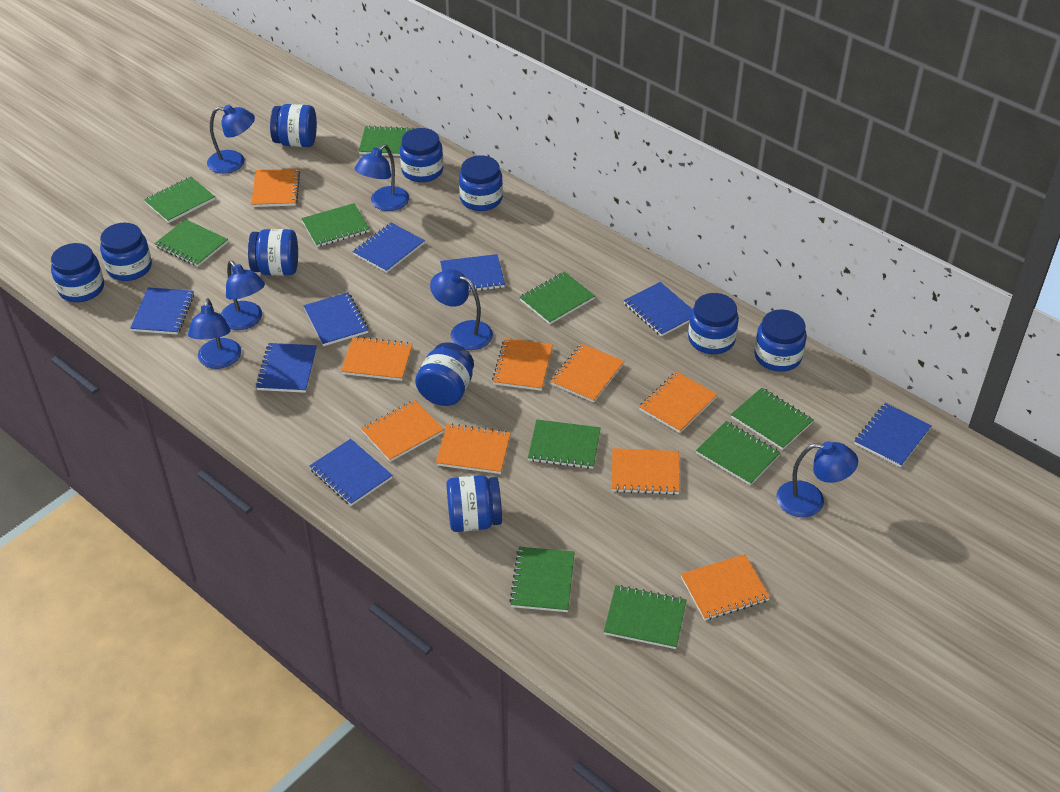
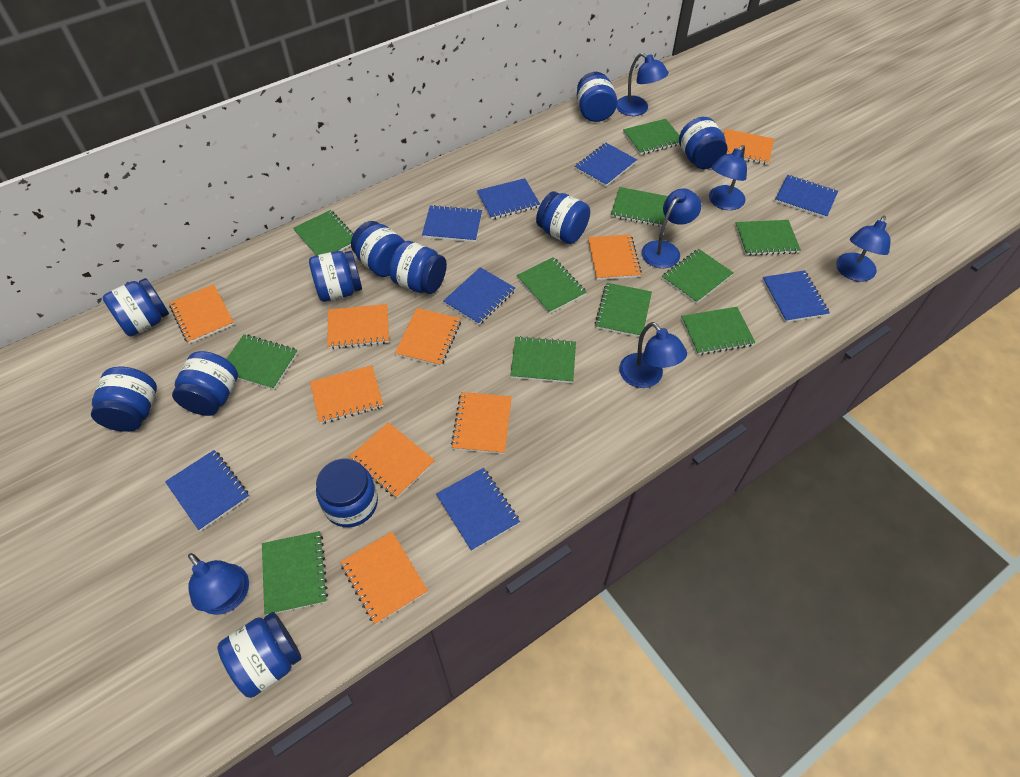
blue jar: 10 -> 11
green notebook: 10 -> 11

